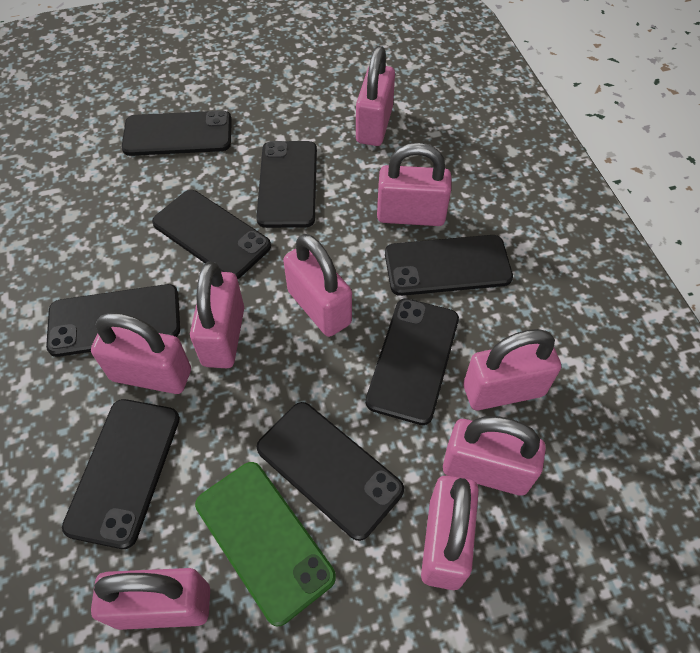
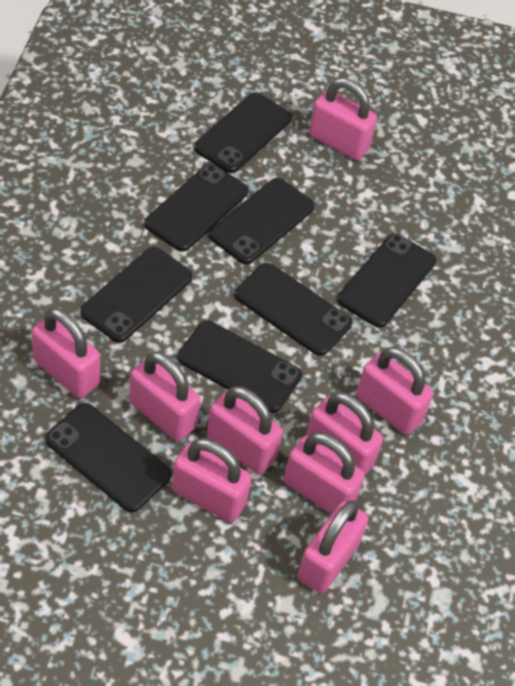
green phone: 1 -> 0

